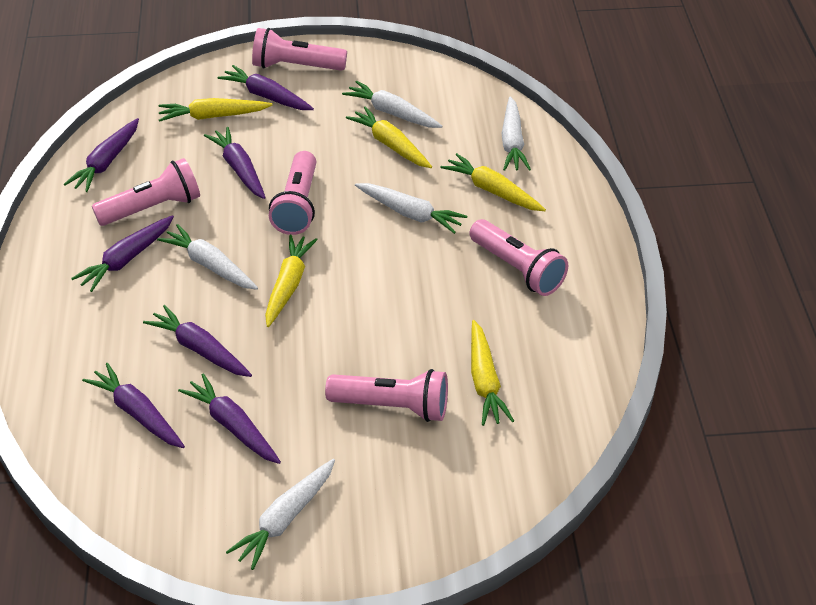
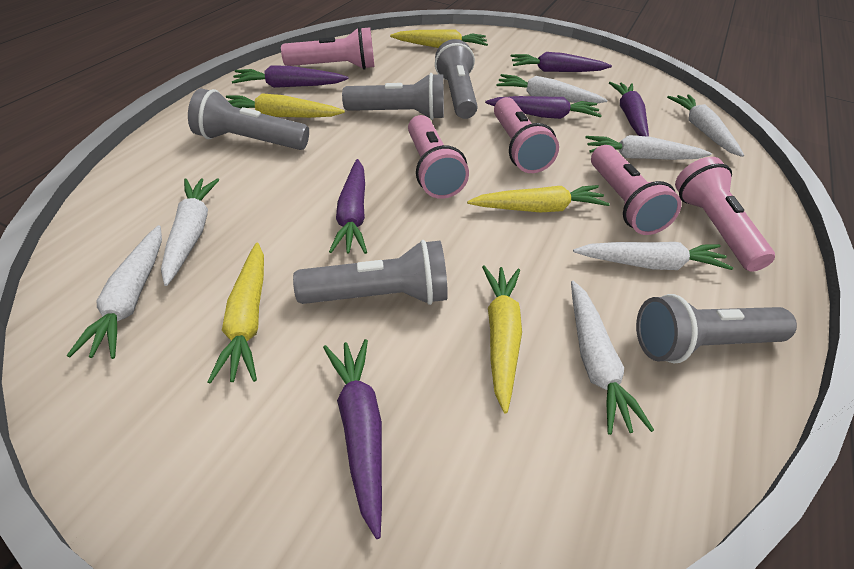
grey flashlight: 0 -> 5
purple carrot: 7 -> 6
white carrot: 5 -> 7

